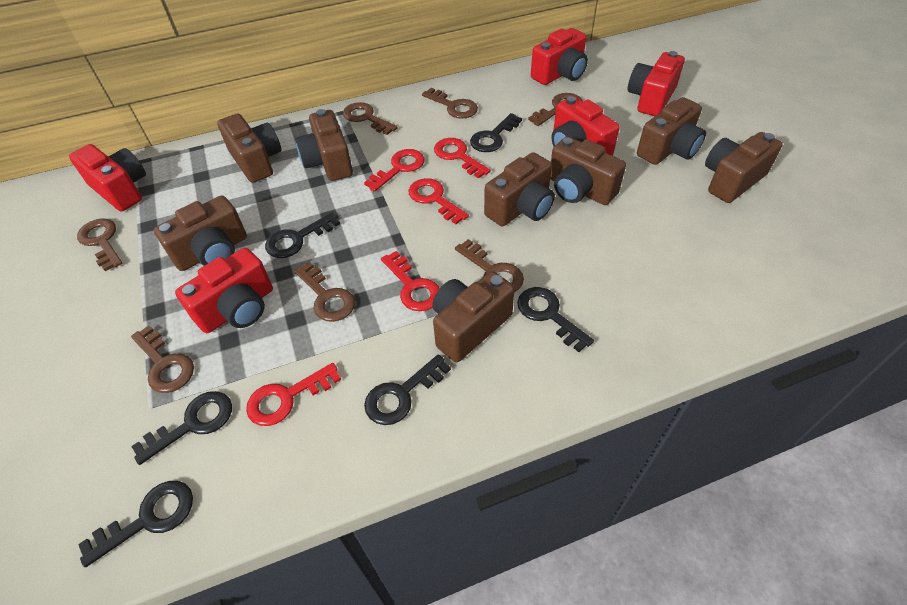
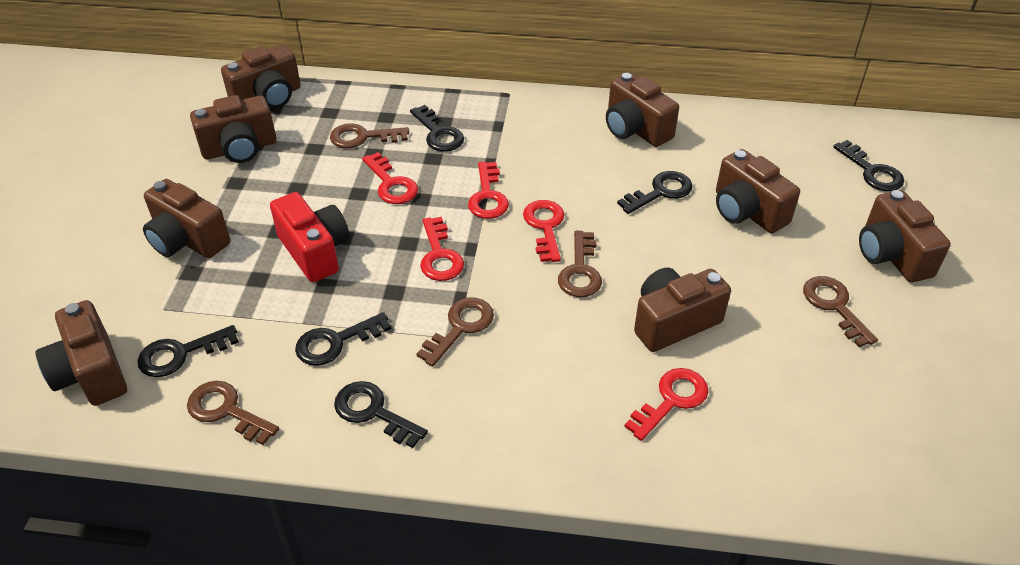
brown key: 7 -> 5
red camera: 5 -> 1

